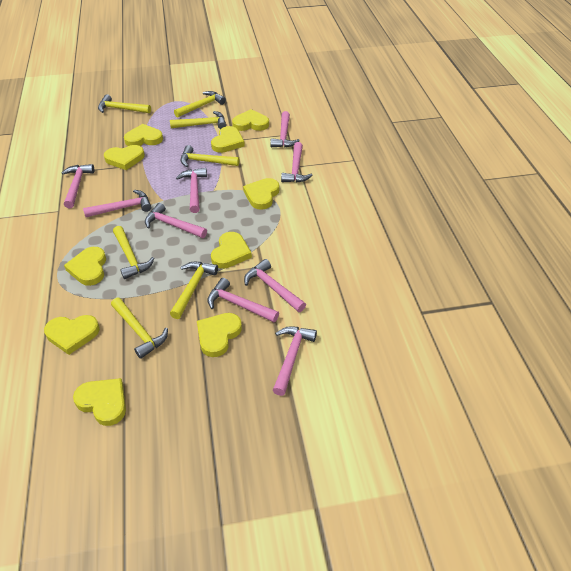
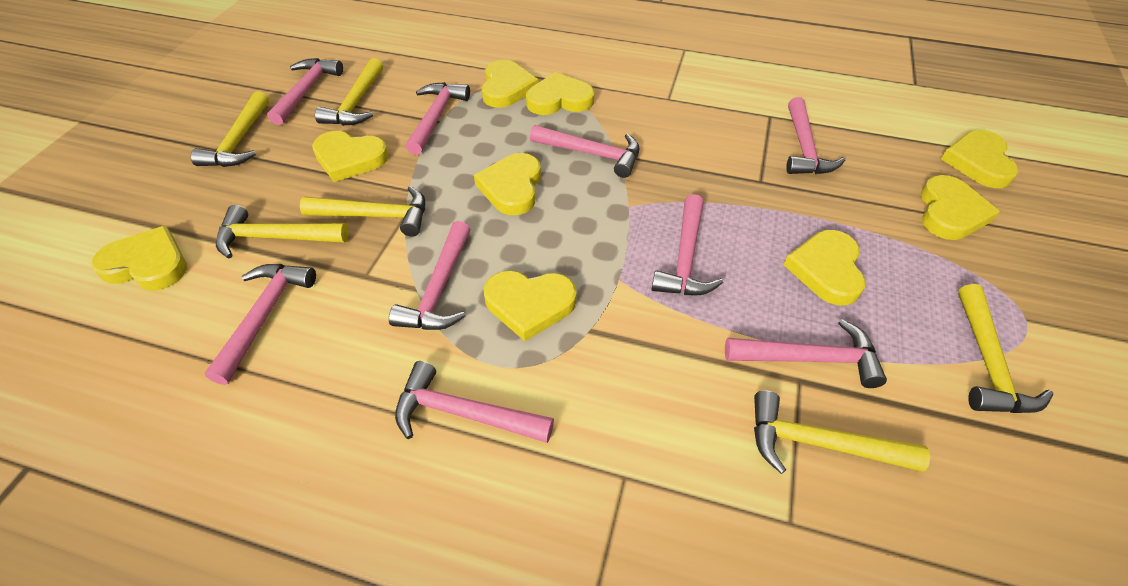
yellow hammer: 7 -> 6
yellow heart: 10 -> 9

